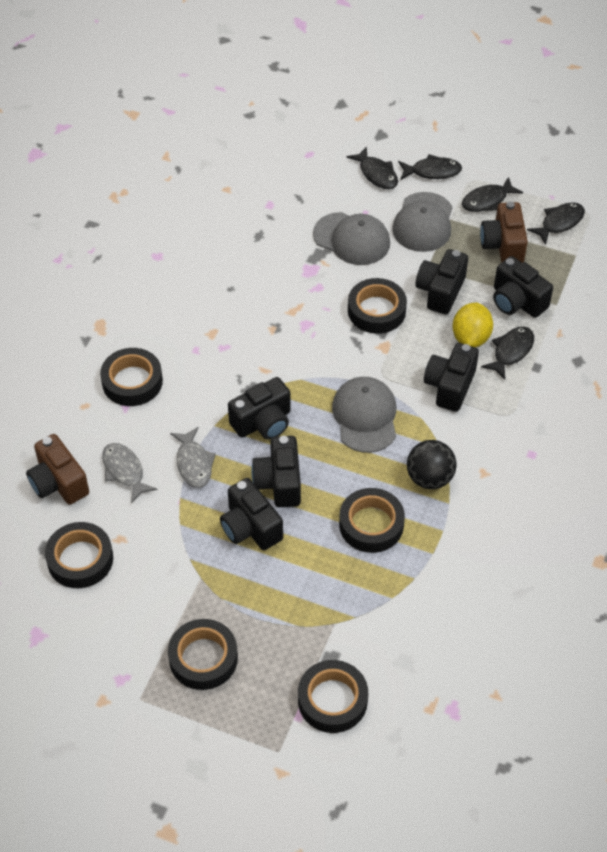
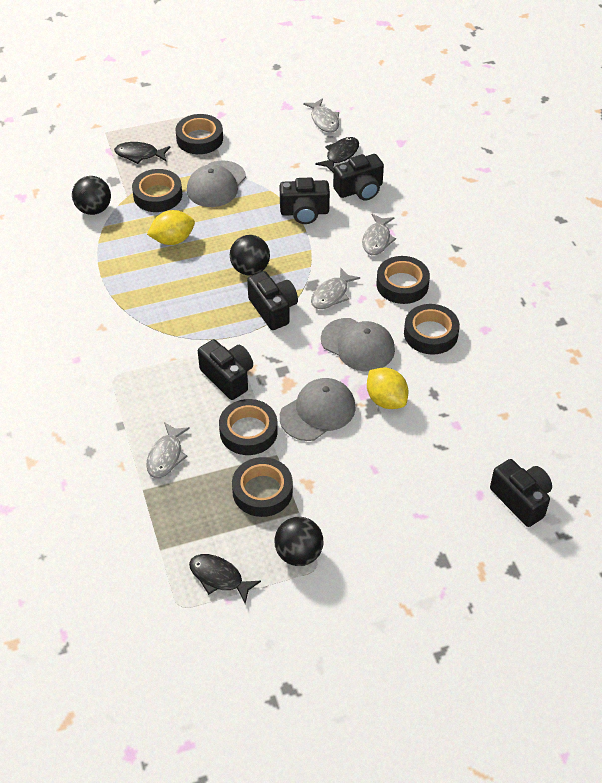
black ball: 1 -> 3
black camera: 6 -> 5
black fish: 5 -> 3
brown camera: 2 -> 0
grey fish: 2 -> 4
yellow lemon: 1 -> 2

